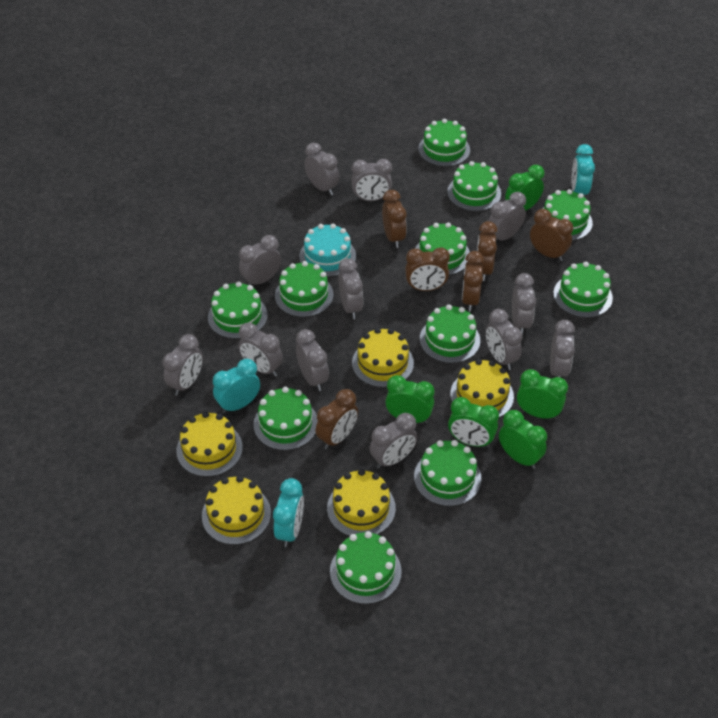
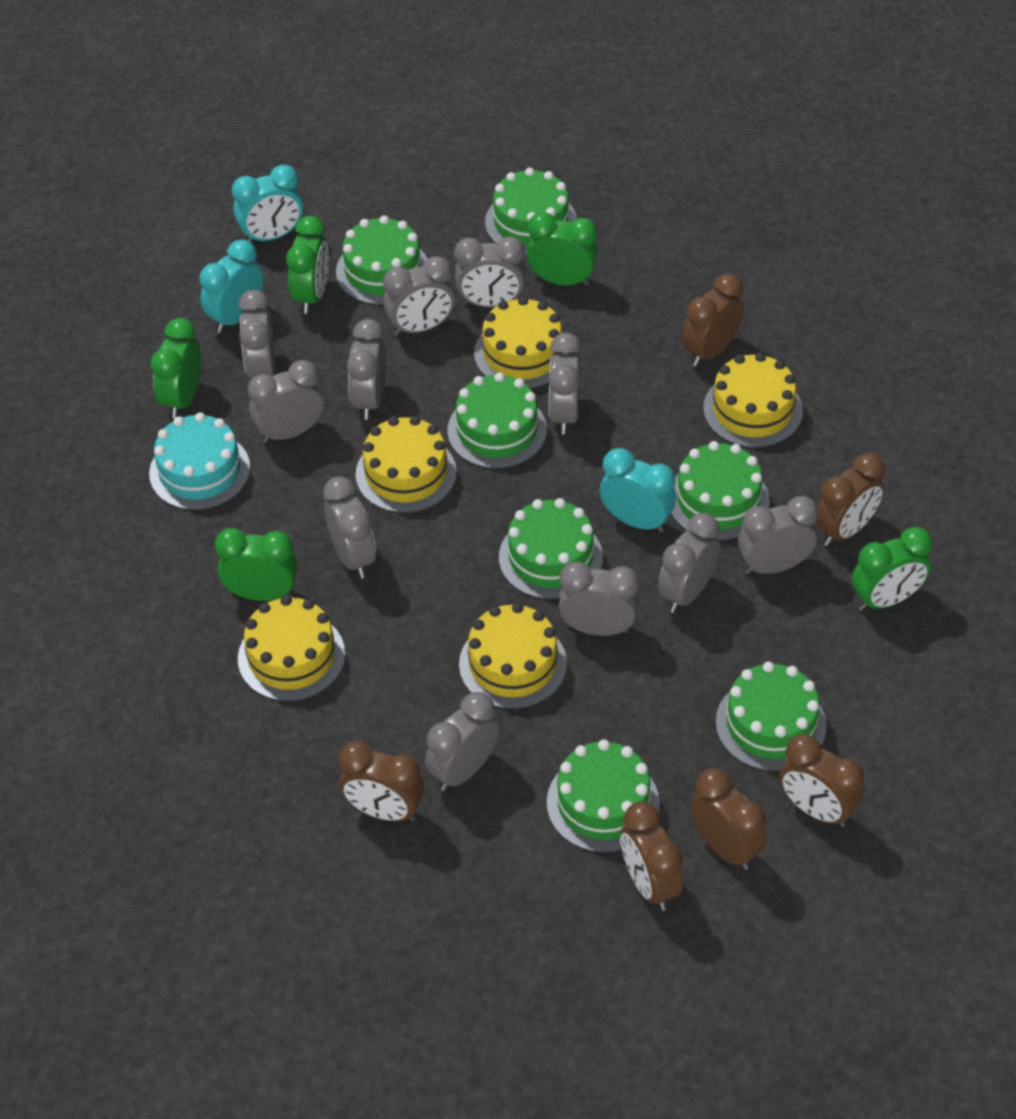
green cake: 11 -> 7
grey clock: 12 -> 11

